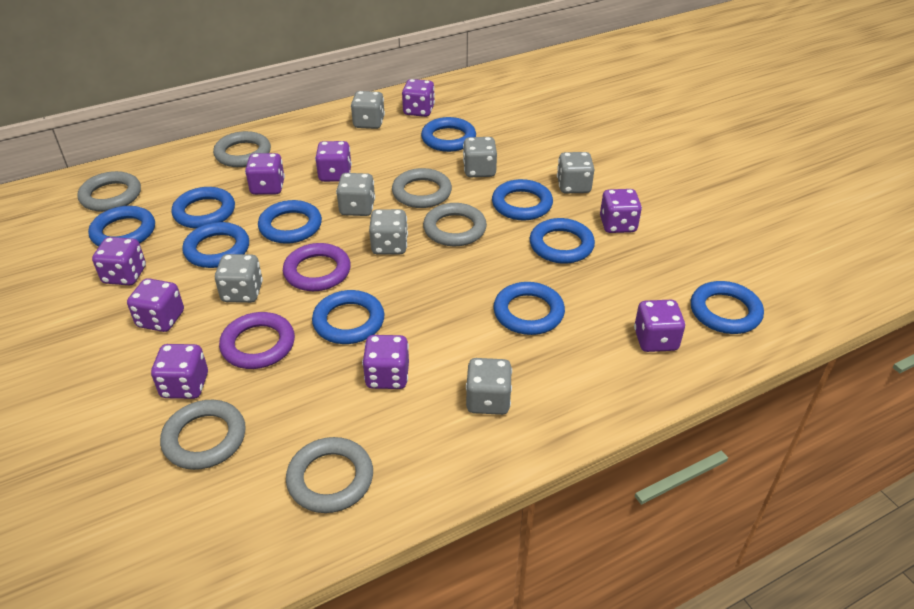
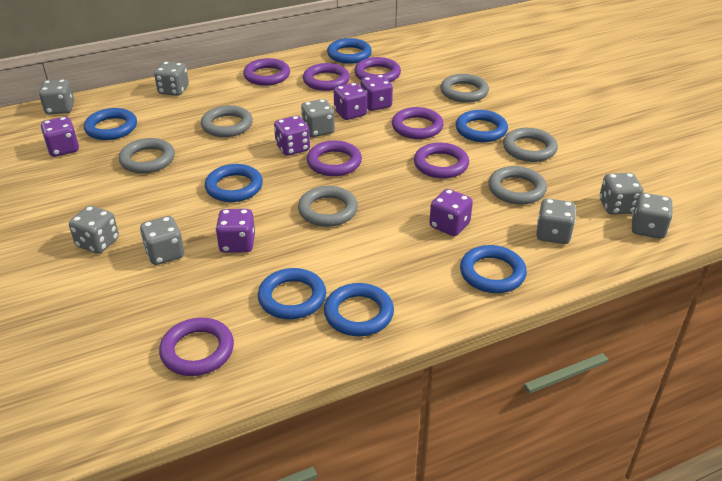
blue ring: 10 -> 7
grey dice: 7 -> 8
purple dice: 9 -> 6
purple ring: 2 -> 7

